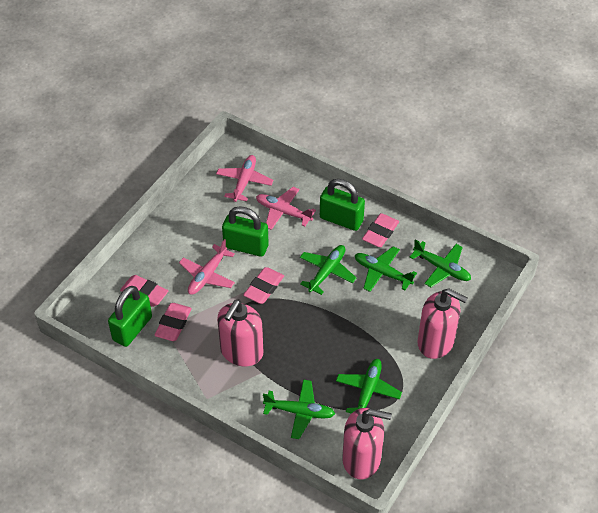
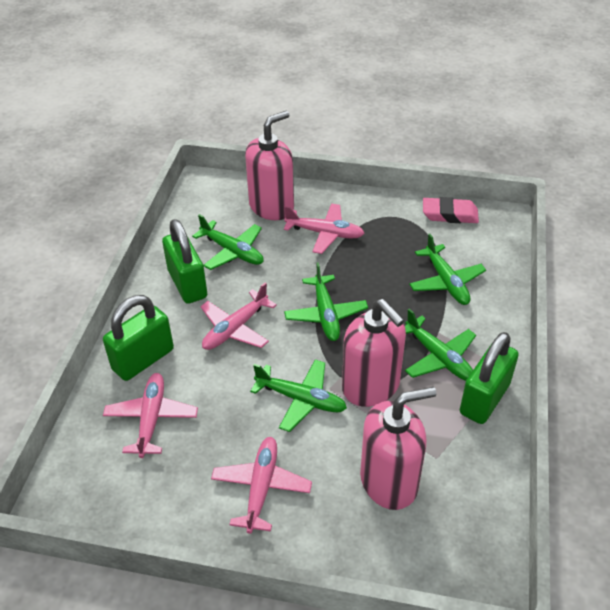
pink eraser: 4 -> 1
pink plane: 3 -> 4

